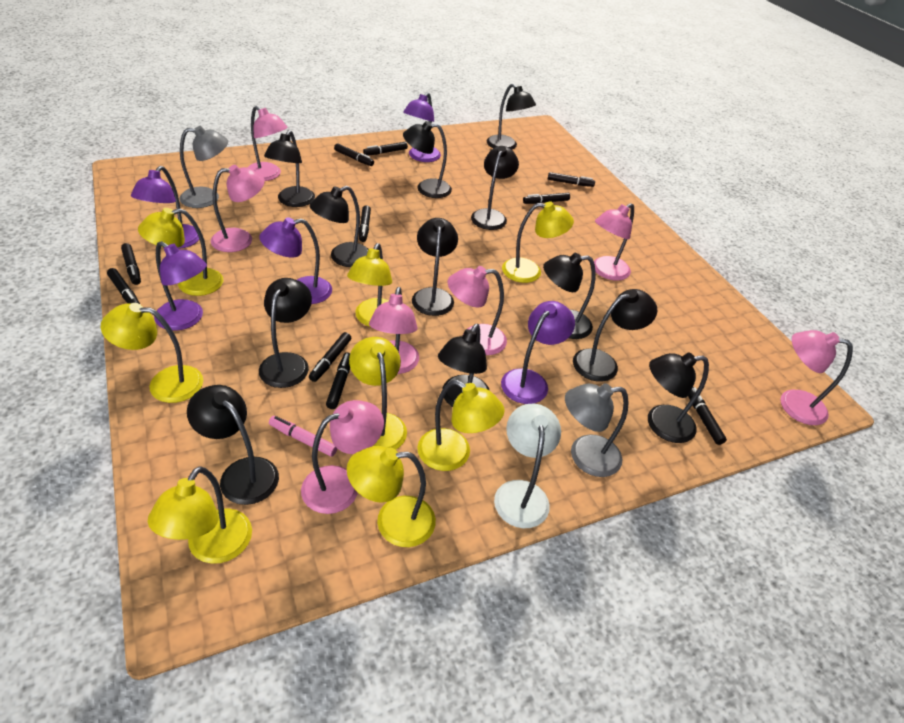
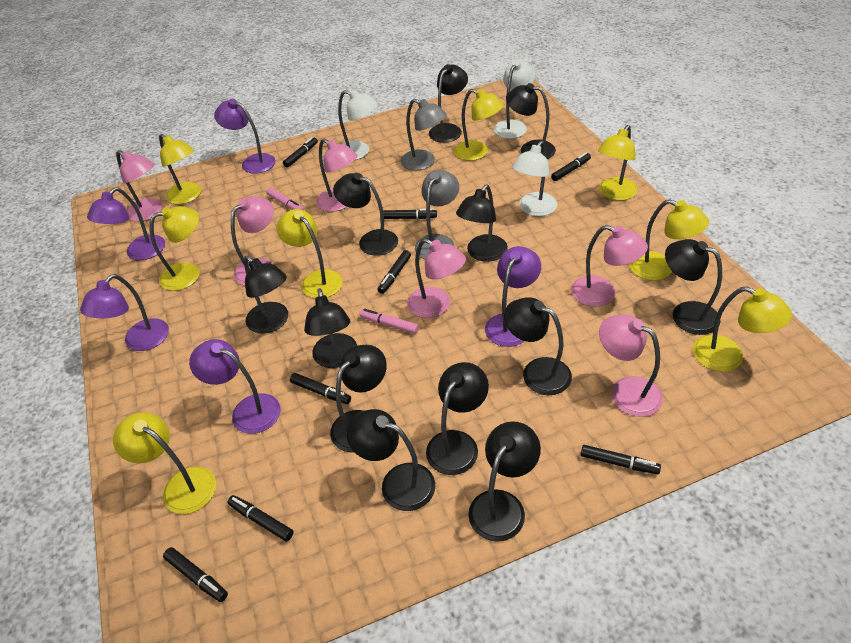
black marker: 10 -> 8
pink lamp: 7 -> 6
pink marker: 1 -> 2
white lamp: 1 -> 3

